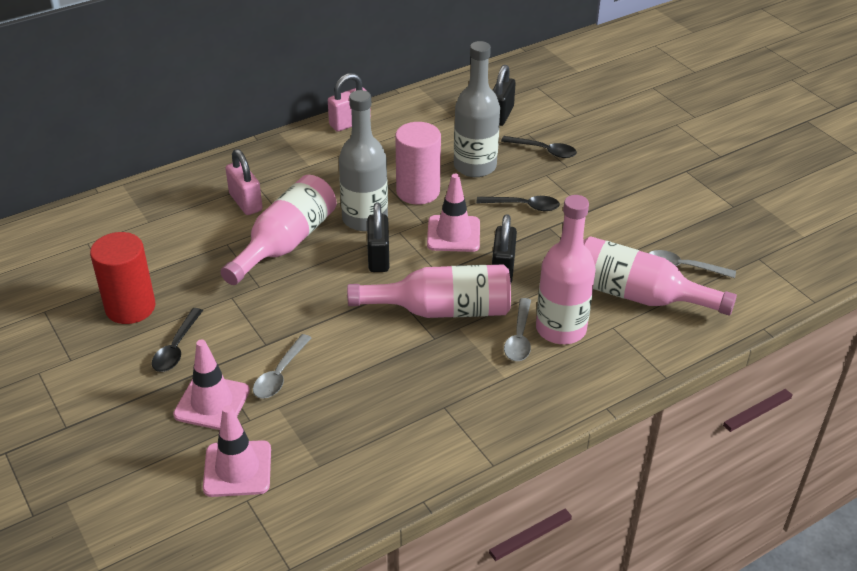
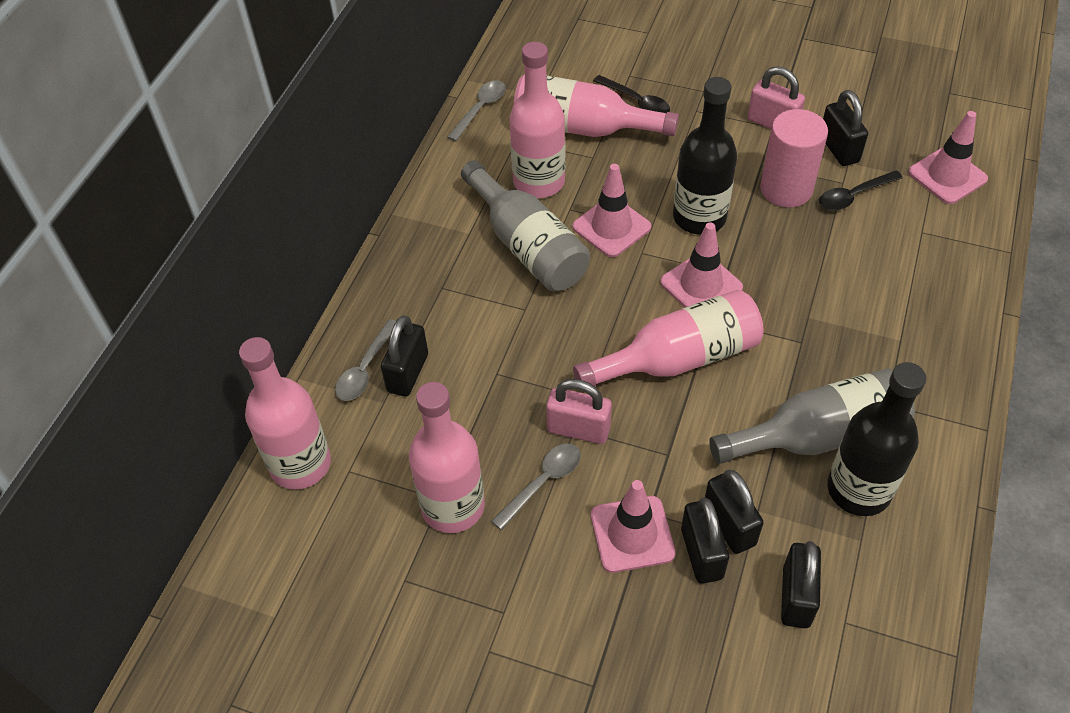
black bottle: 0 -> 2
black padlock: 3 -> 5
black spoon: 3 -> 2
pink bottle: 4 -> 5
pink traffic cone: 3 -> 4
red cylinder: 1 -> 0

